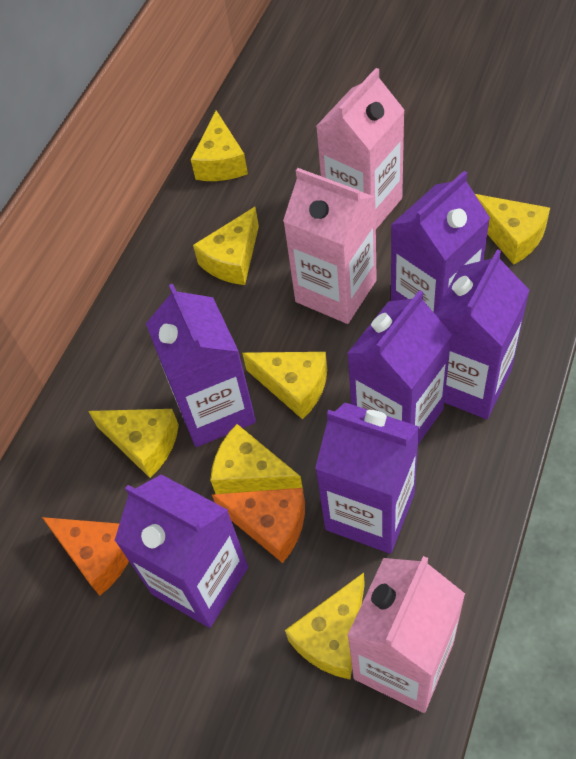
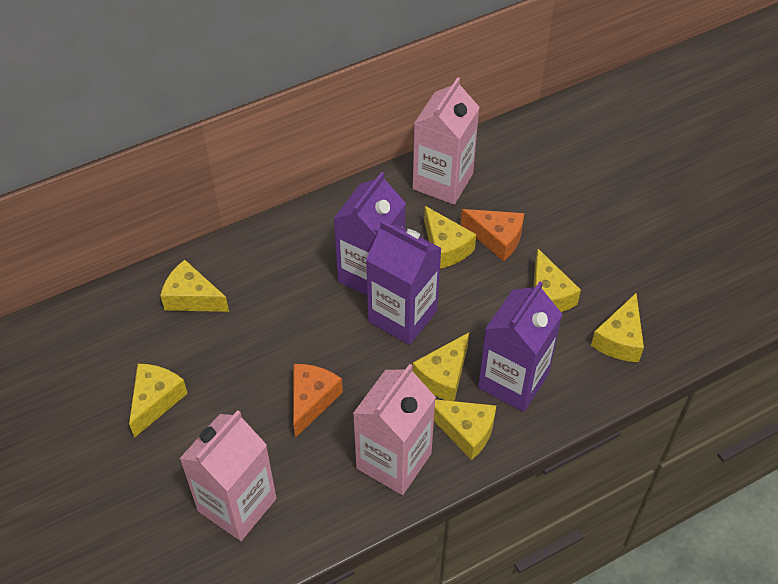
purple carton: 6 -> 3

